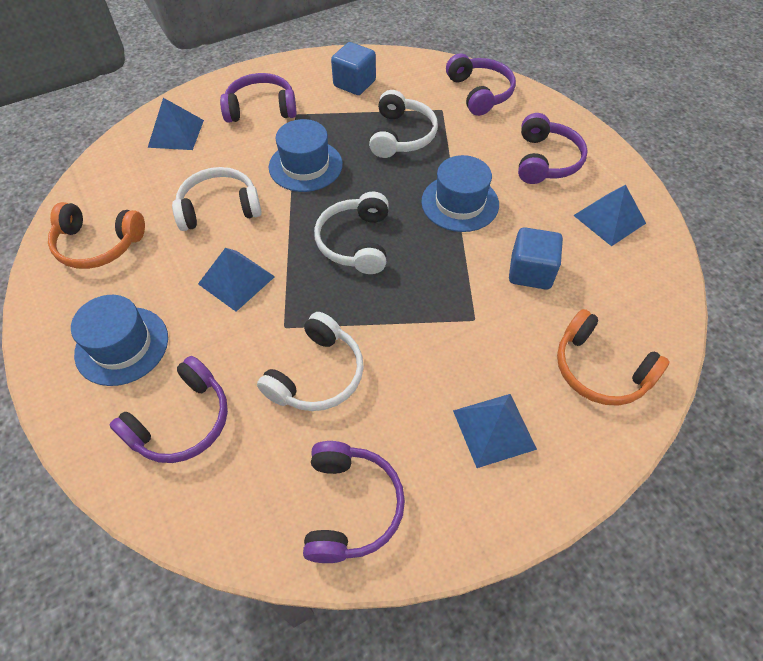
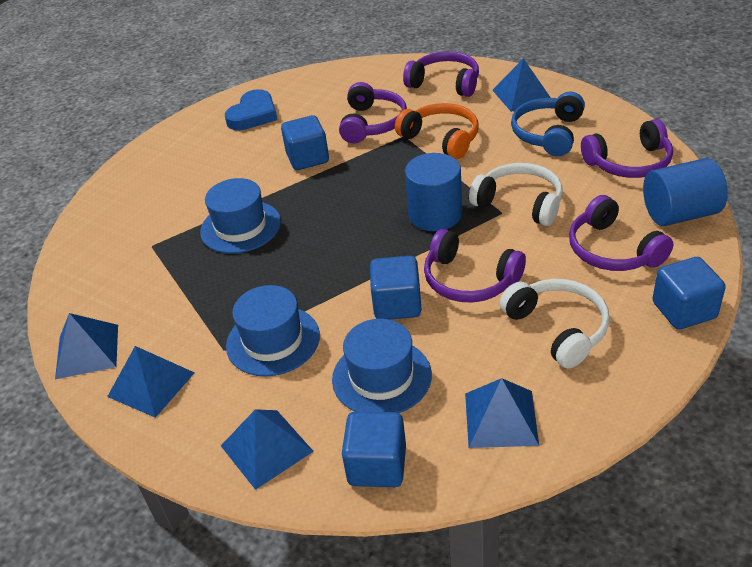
blue cube: 2 -> 4
blue cylinder: 0 -> 2
blue headphones: 0 -> 1
blue heart: 0 -> 1
blue pyramid: 4 -> 5
orange headphones: 2 -> 1
white headphones: 4 -> 2

